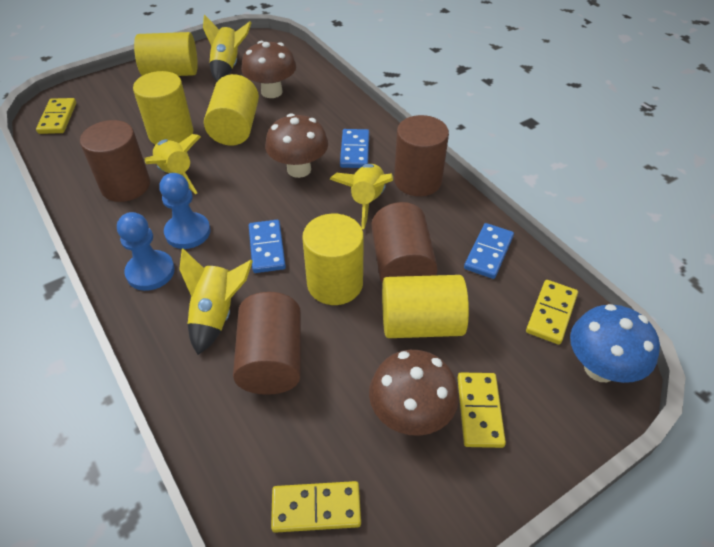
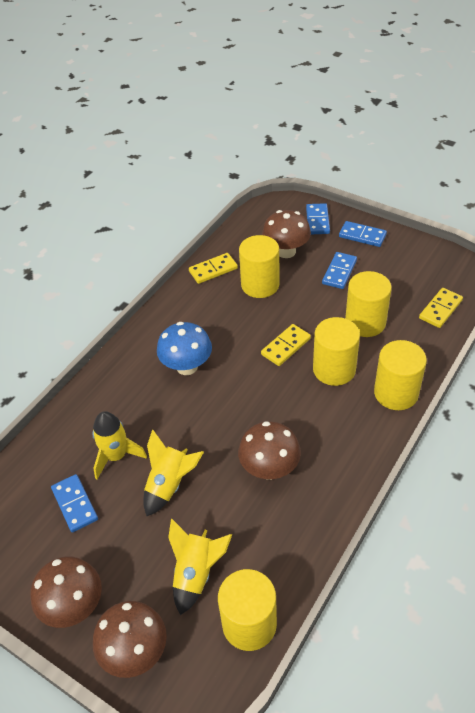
blue domino: 3 -> 4
blue pawn: 2 -> 0
brown cylinder: 4 -> 0
brown mushroom: 3 -> 4
yellow domino: 4 -> 3
yellow rocket: 4 -> 3

